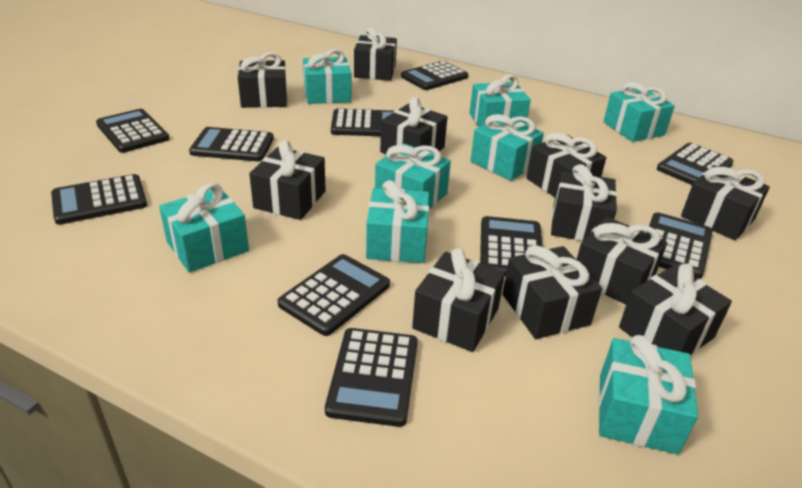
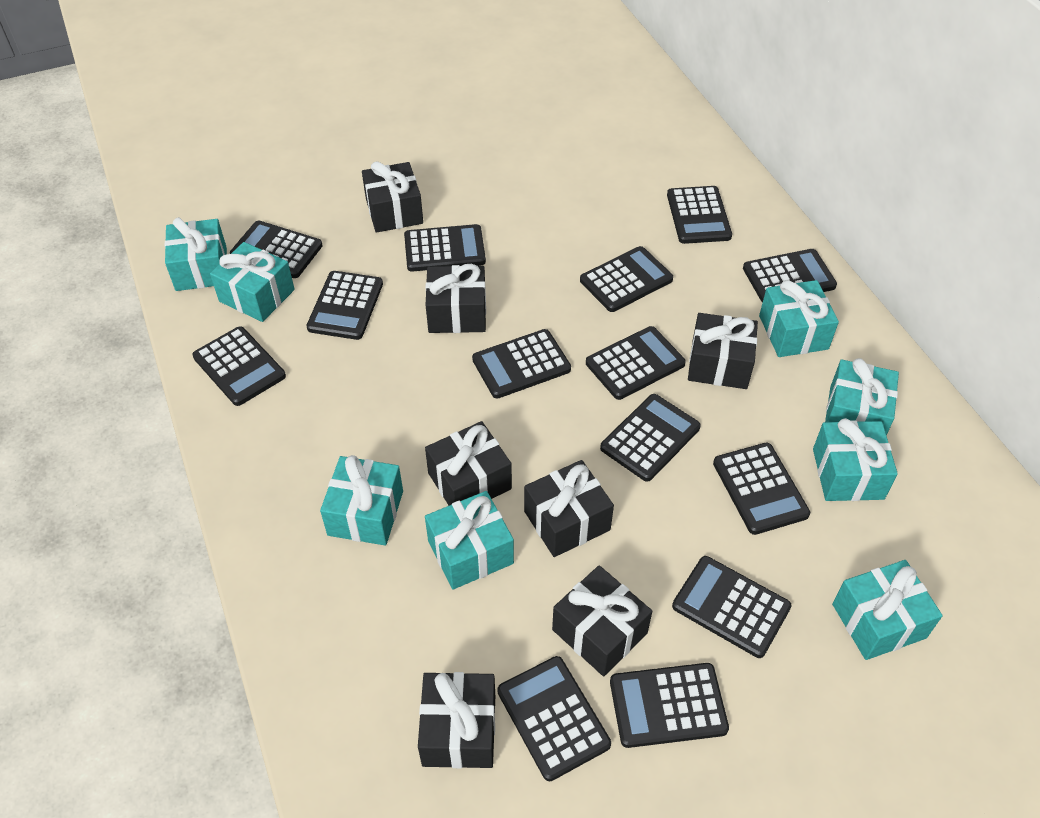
black calculator: 10 -> 14
black gift: 11 -> 7

